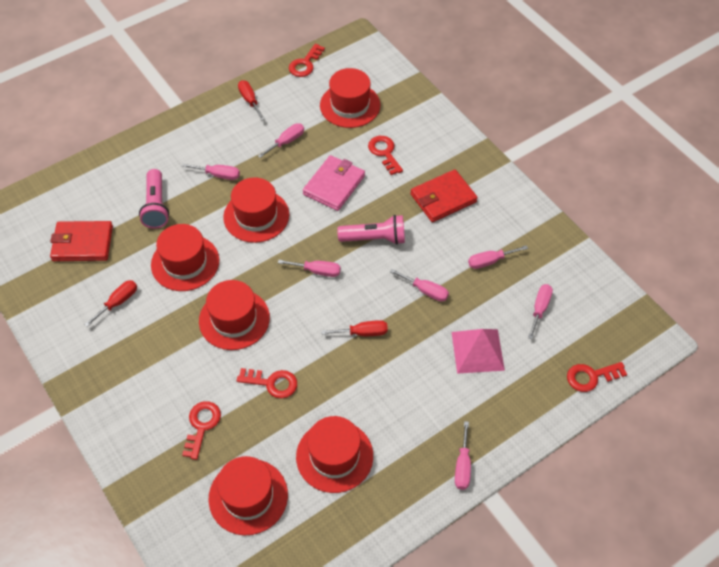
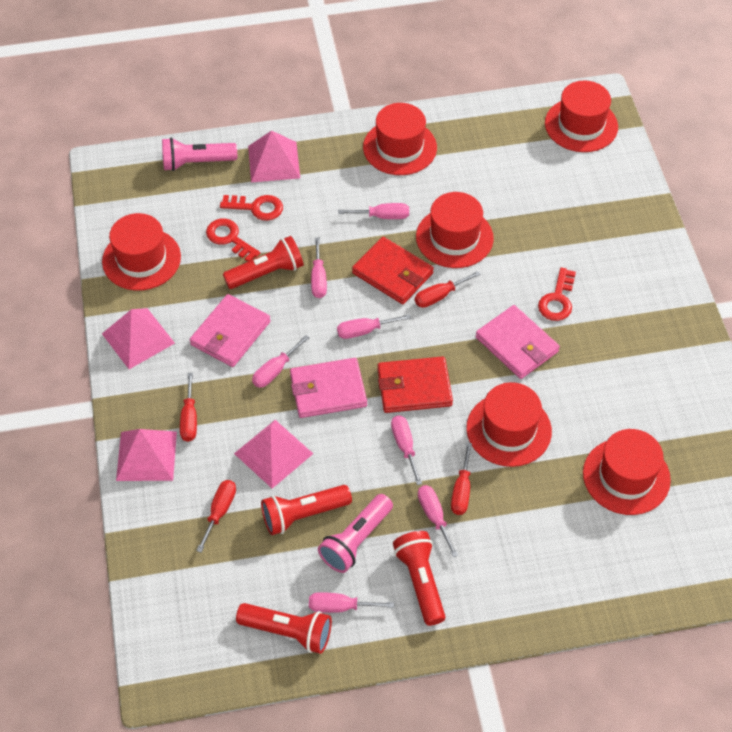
pink pyramid: 1 -> 4
pink wallet: 1 -> 3
red flashlight: 0 -> 4
red key: 5 -> 3
red screwdriver: 3 -> 4

